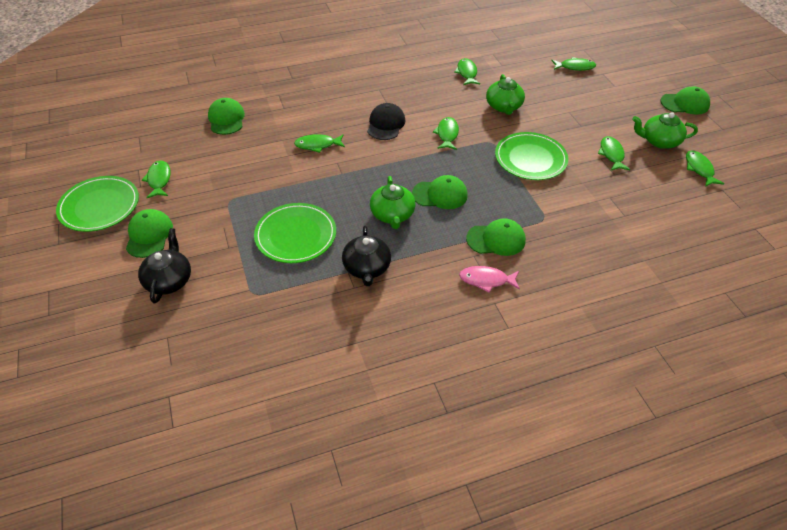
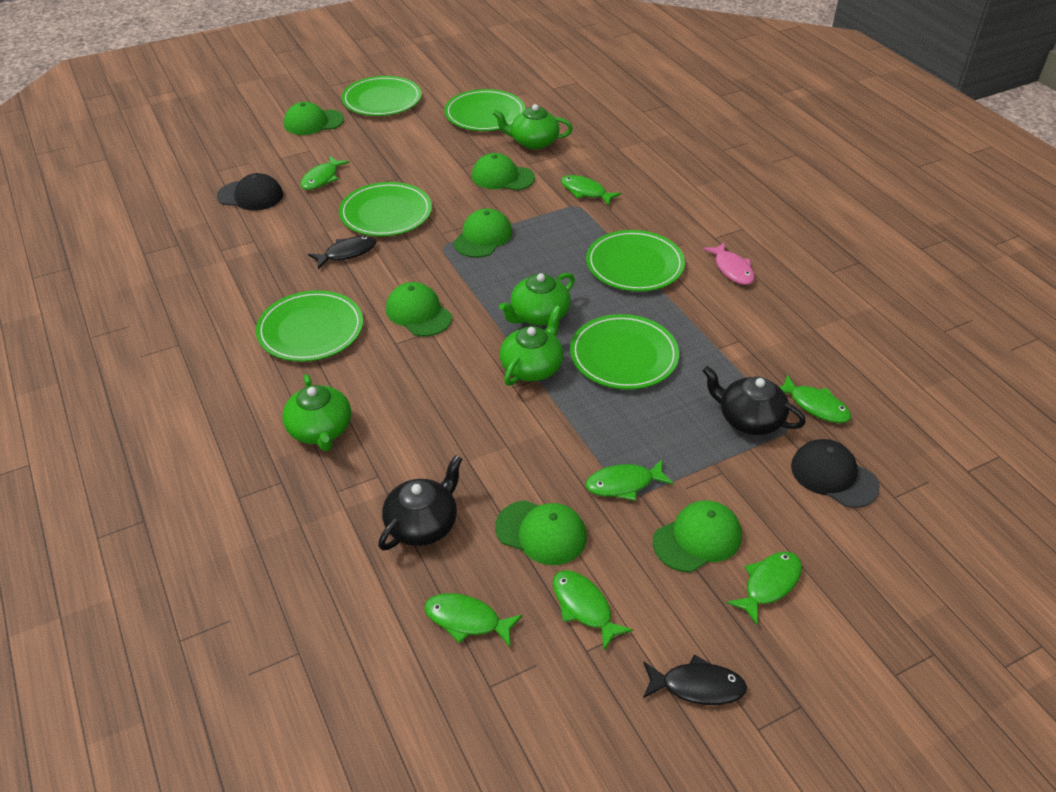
black cap: 1 -> 2
black fish: 0 -> 2
green cap: 5 -> 6
green plate: 3 -> 6
green teapot: 3 -> 4

